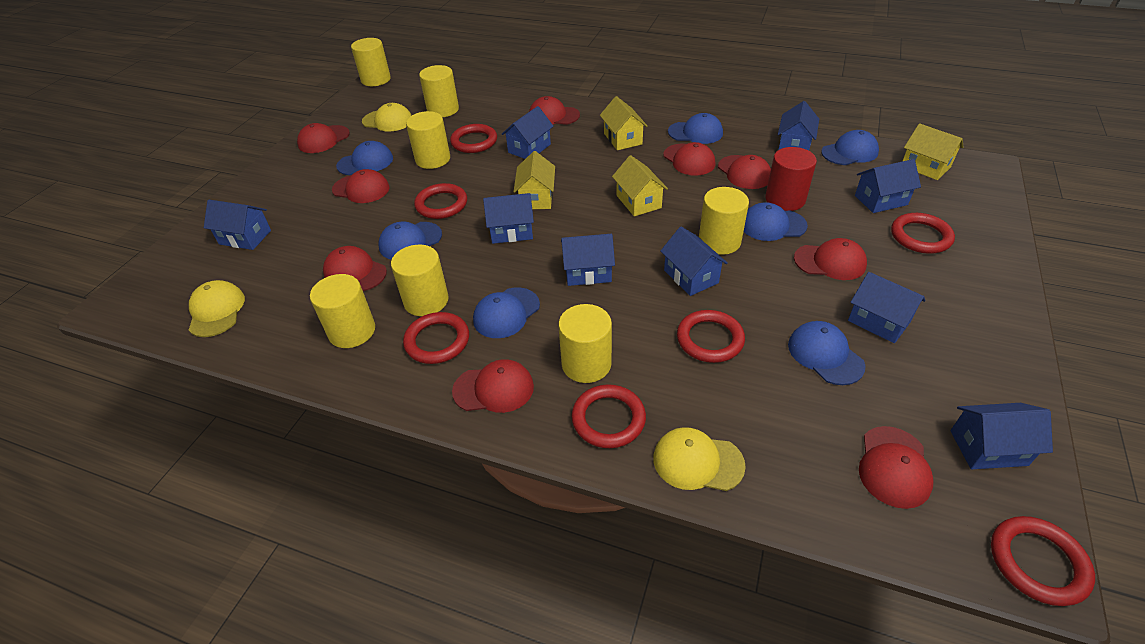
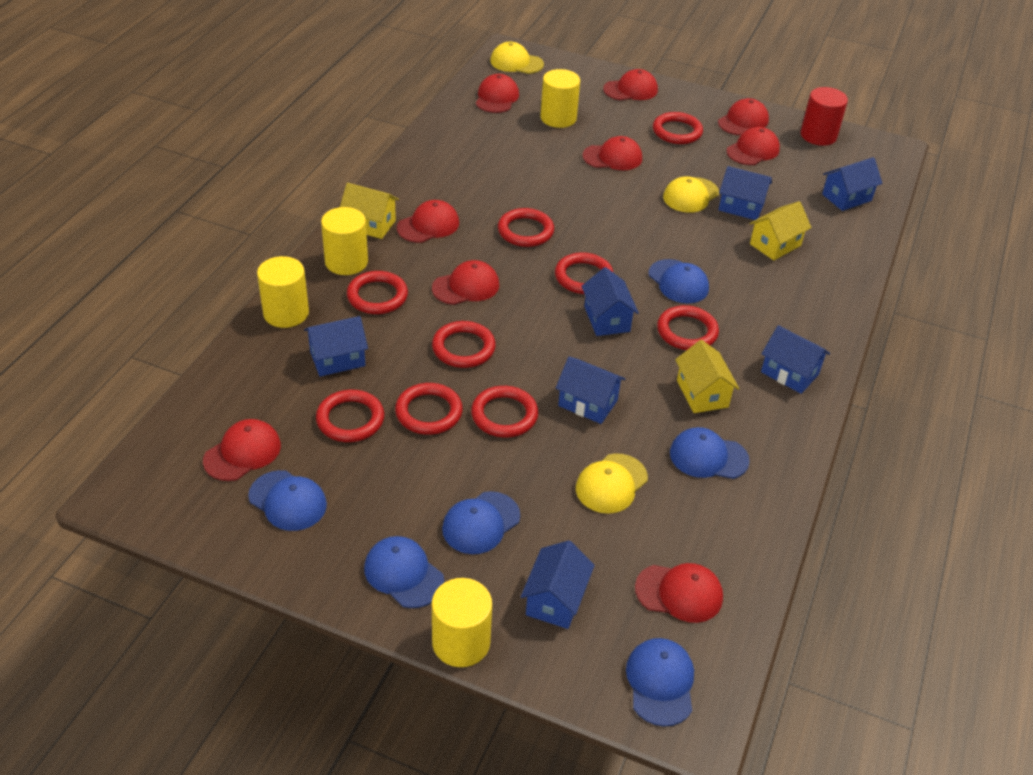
blue cap: 7 -> 6
blue house: 9 -> 7
red ring: 7 -> 9
yellow cylinder: 7 -> 4
yellow house: 4 -> 3

